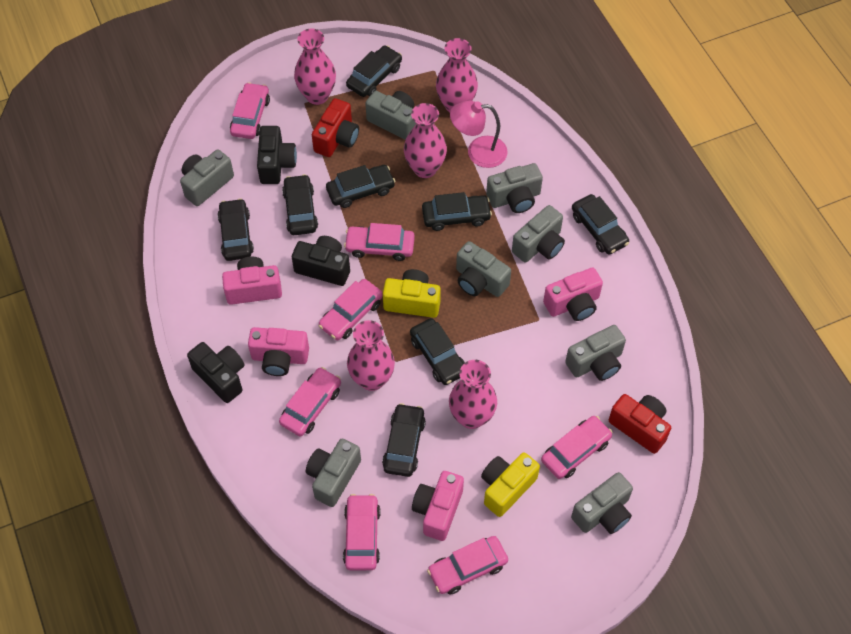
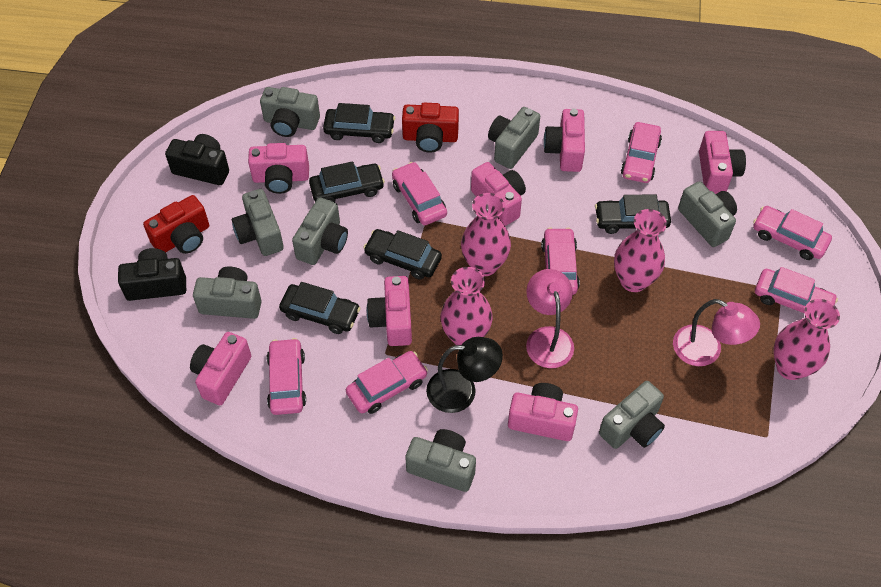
black camera: 3 -> 2
black car: 8 -> 5
black lamp: 0 -> 1
pink camera: 4 -> 7
pink lamp: 1 -> 2
pink vase: 5 -> 4
yellow camera: 2 -> 0

